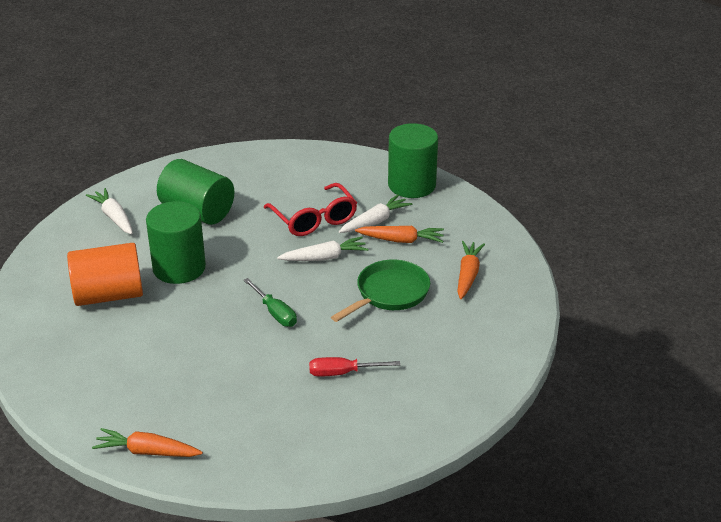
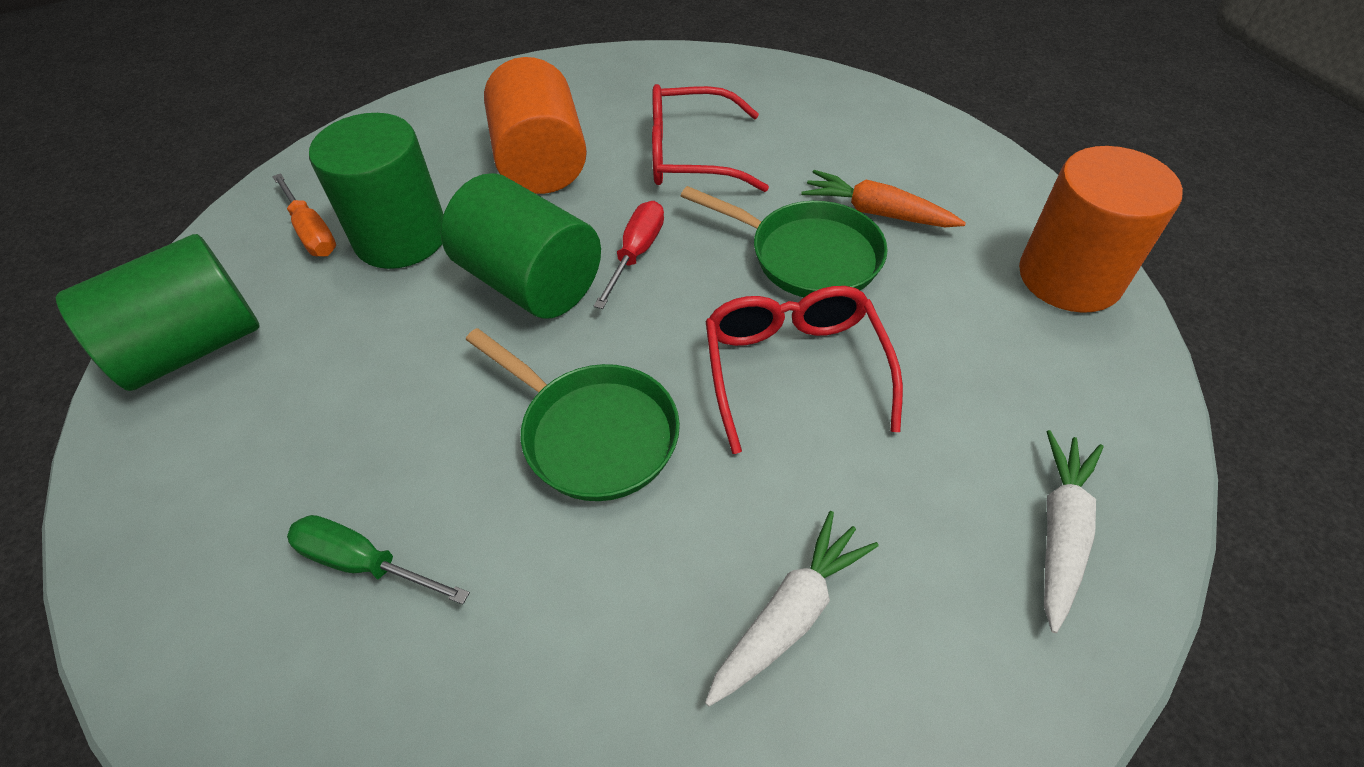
green pan: 1 -> 2
orange carrot: 3 -> 1
orange cylinder: 1 -> 2
orange screwdriver: 0 -> 1
red glasses: 1 -> 2
white carrot: 3 -> 2

